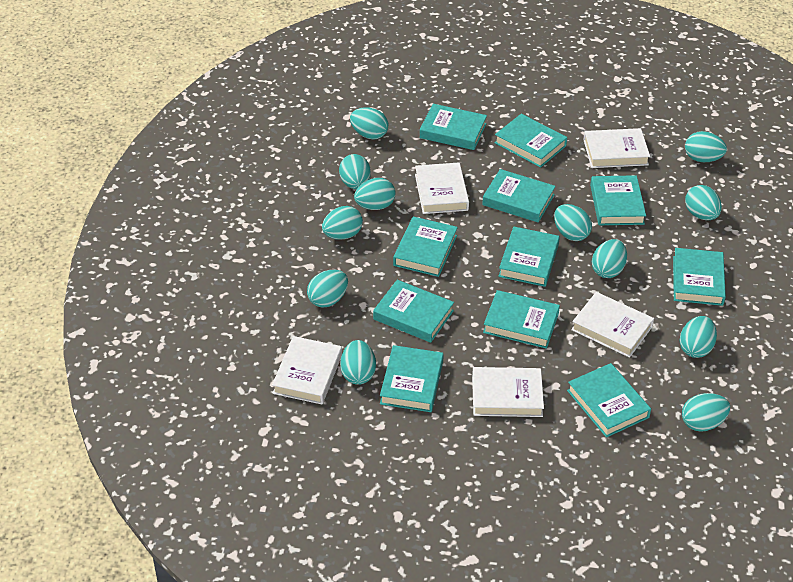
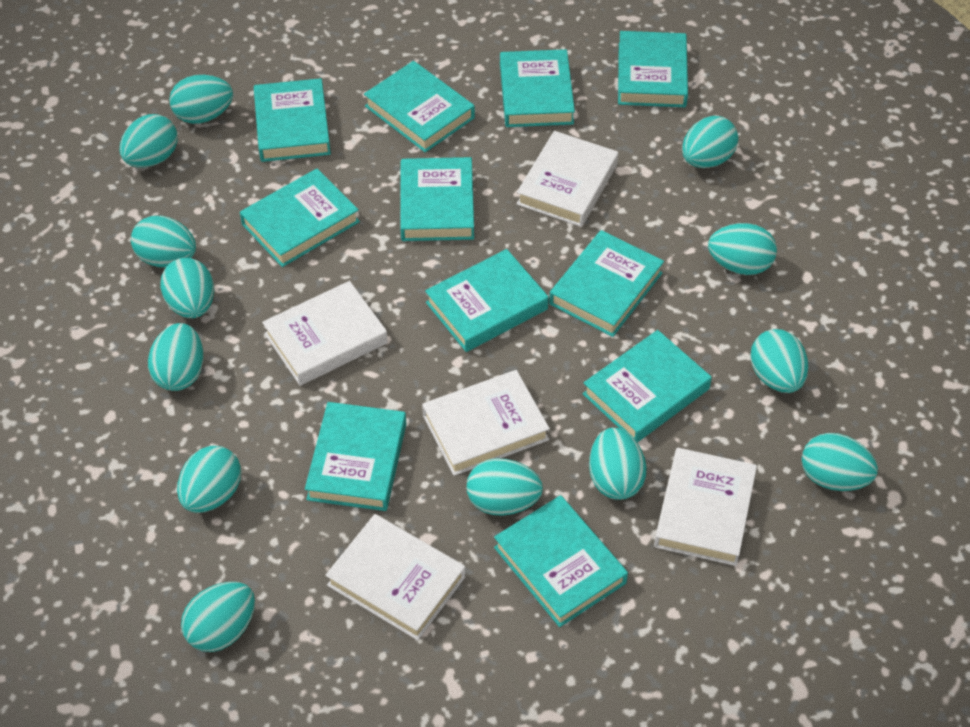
turquoise egg: 12 -> 13

